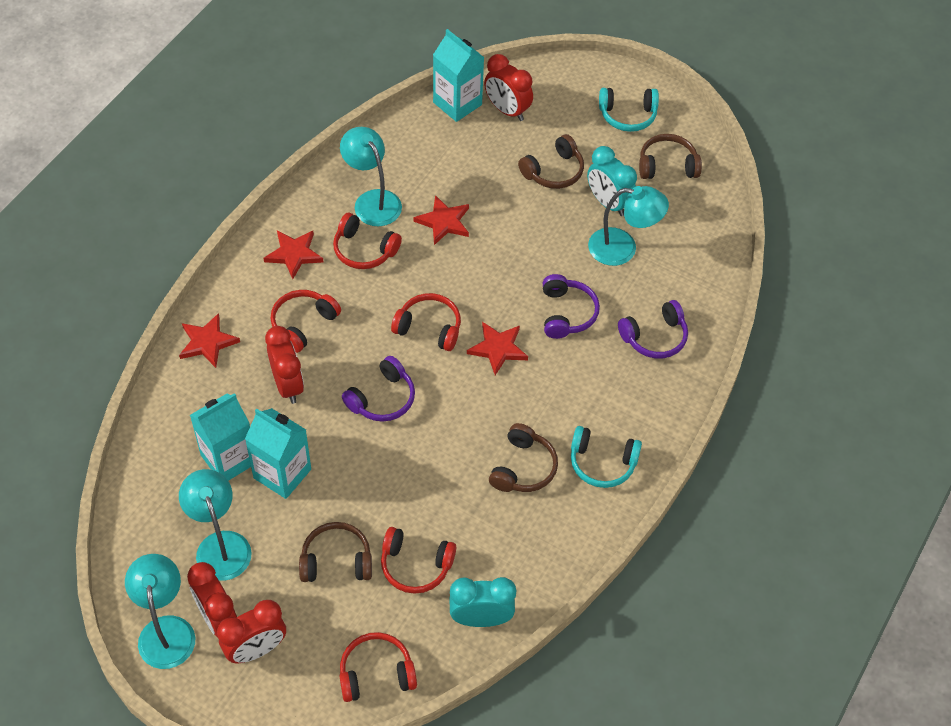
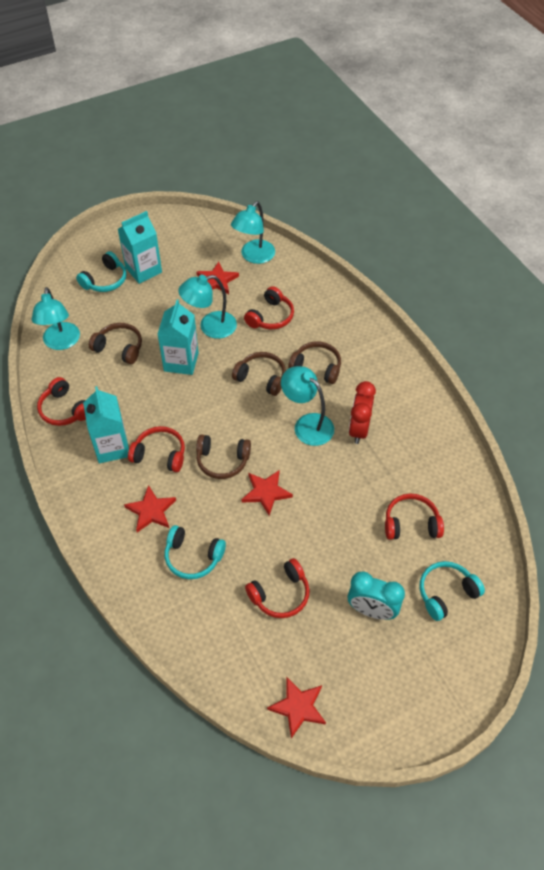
purple headphones: 3 -> 0
red clock: 4 -> 1
turquoise clock: 2 -> 1
turquoise headphones: 2 -> 3

